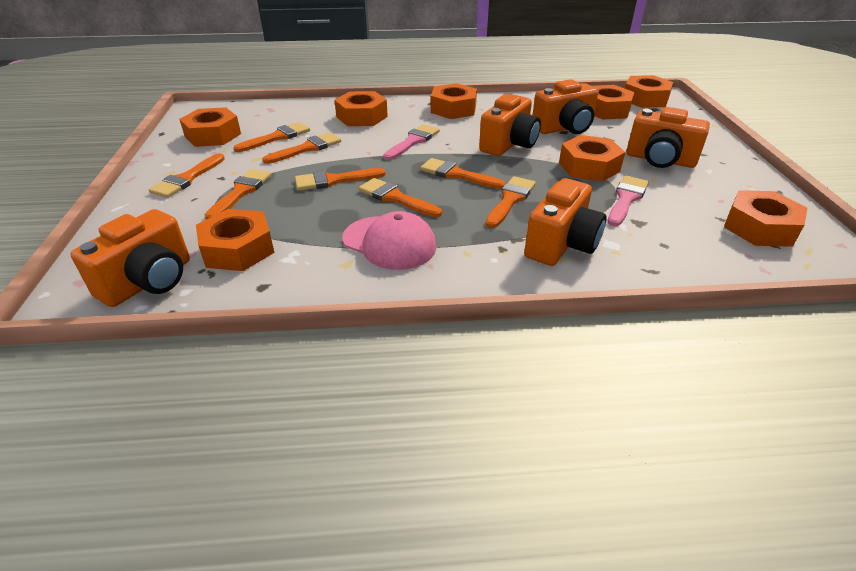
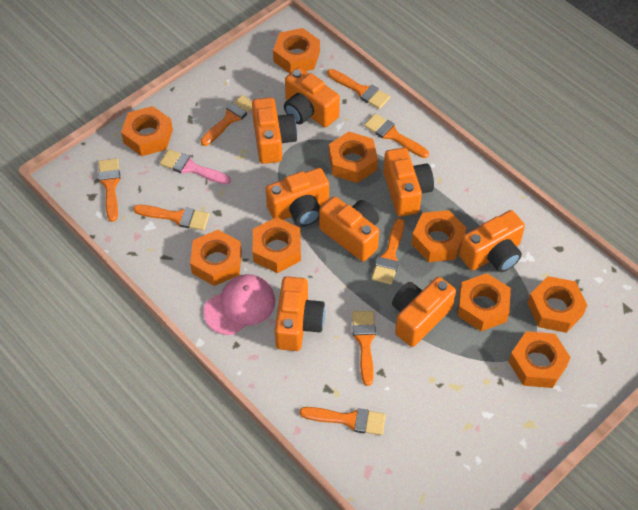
orange camera: 5 -> 8
orange nut: 8 -> 9
pink brush: 2 -> 1

